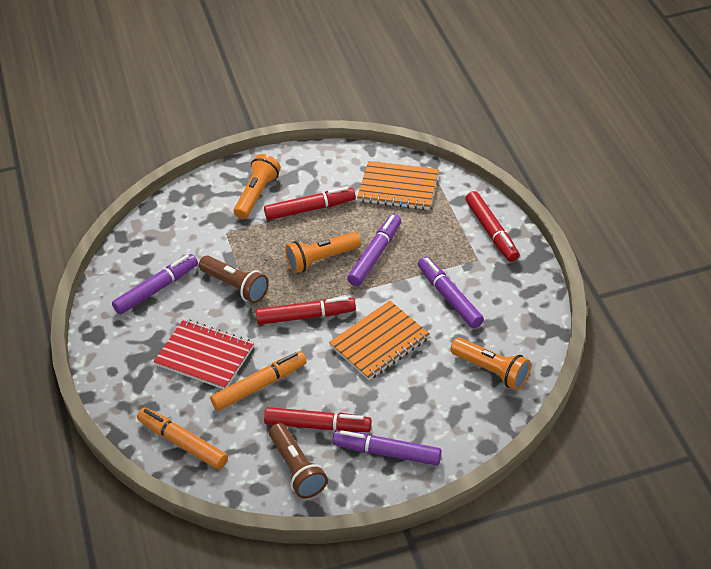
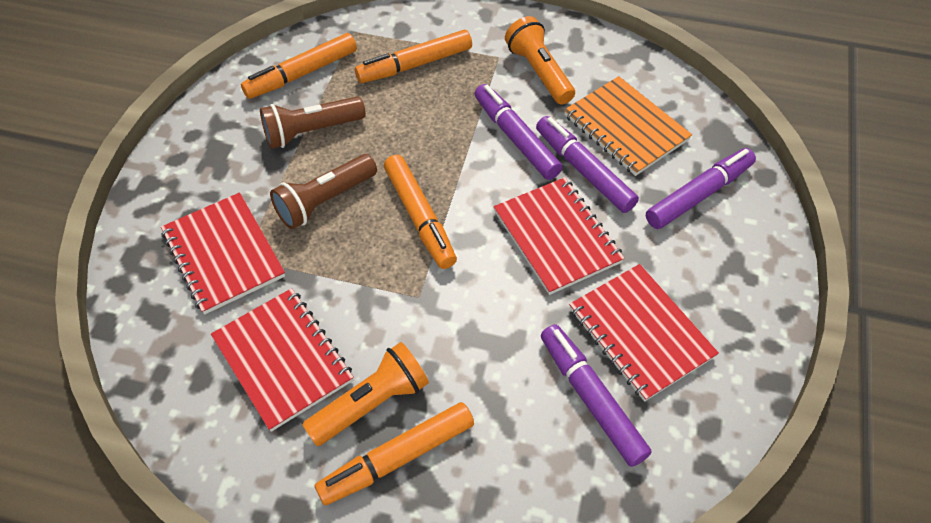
orange flashlight: 3 -> 2
orange marker: 2 -> 4
orange notebook: 2 -> 1
red marker: 4 -> 0
red notebook: 1 -> 4

